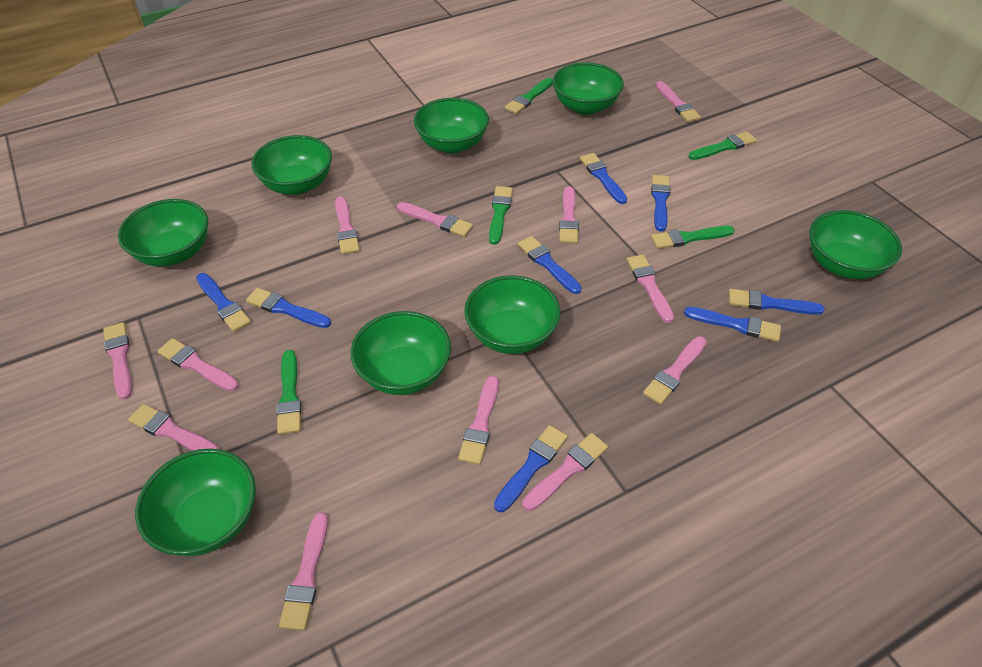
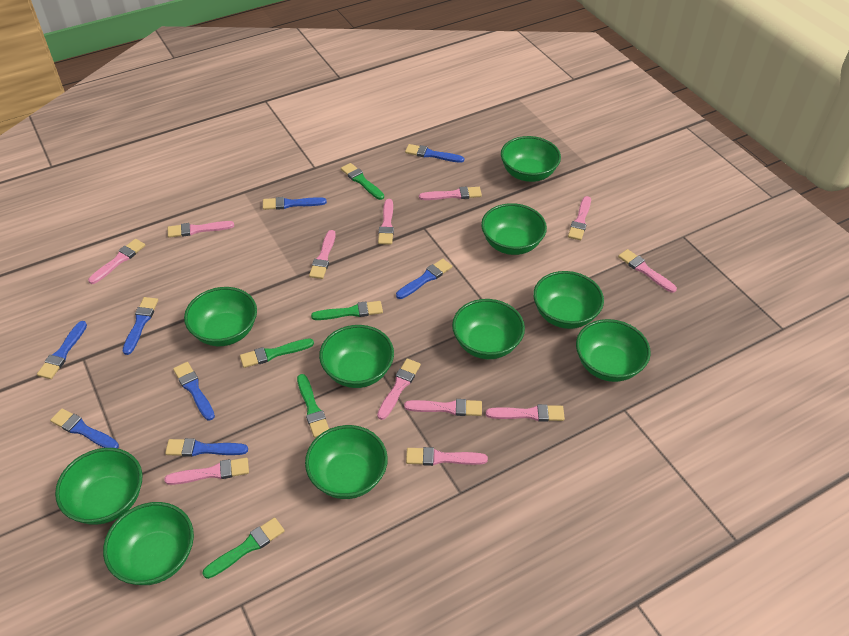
green bowl: 8 -> 10

